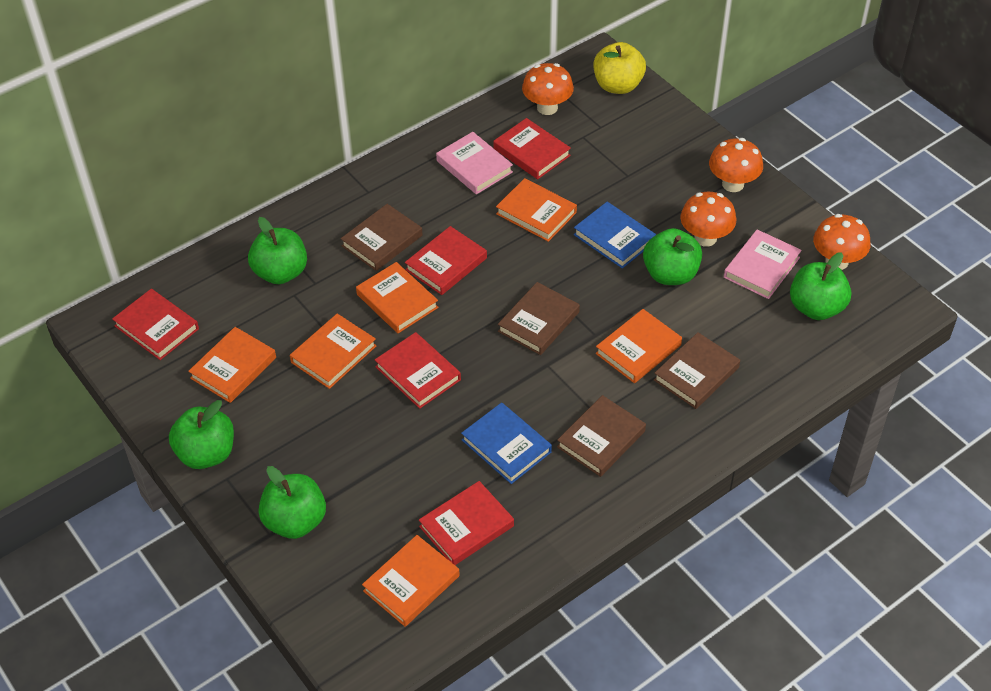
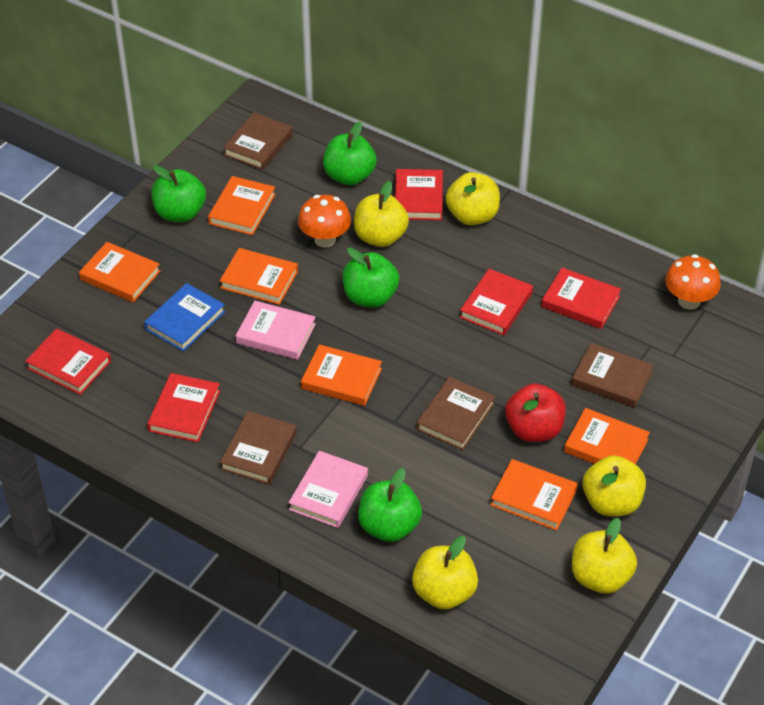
blue book: 2 -> 1
green apple: 5 -> 4
orange mushroom: 4 -> 2
red apple: 0 -> 1
yellow apple: 1 -> 5

